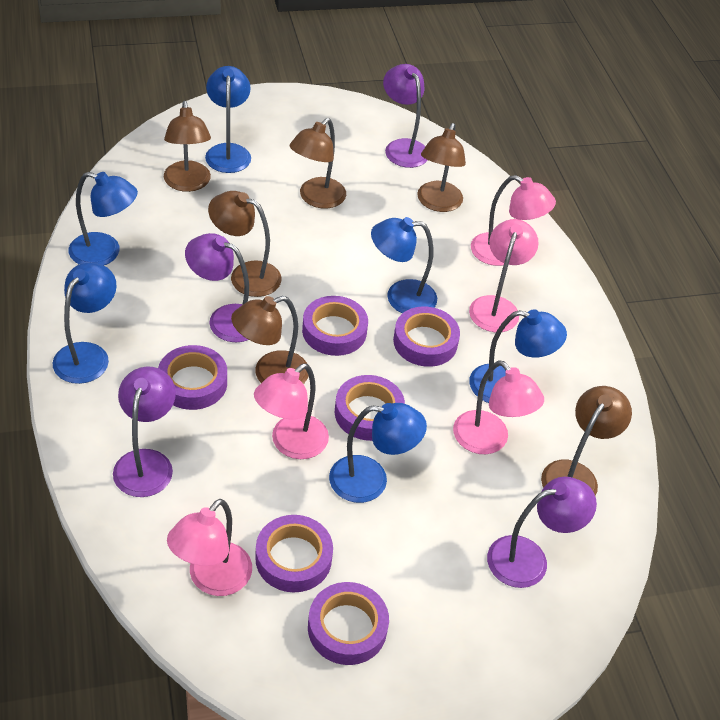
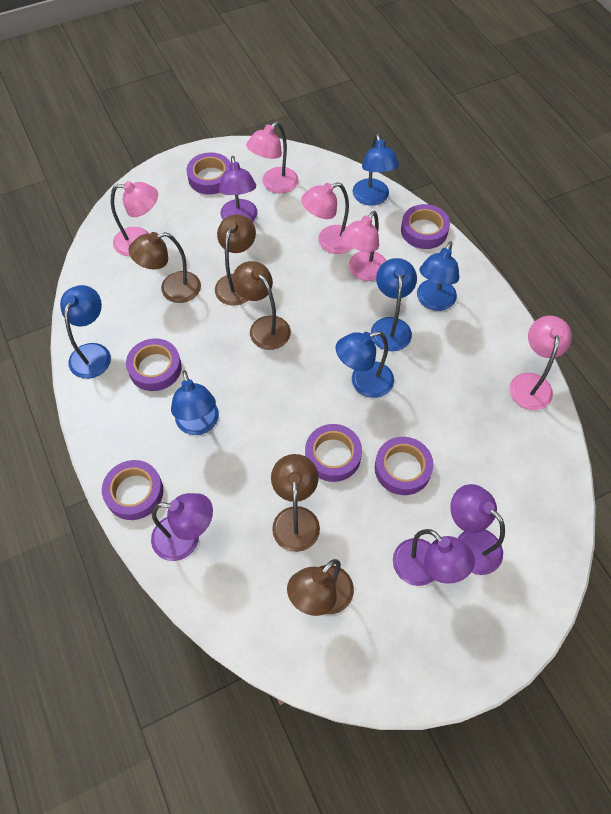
brown lamp: 6 -> 5

